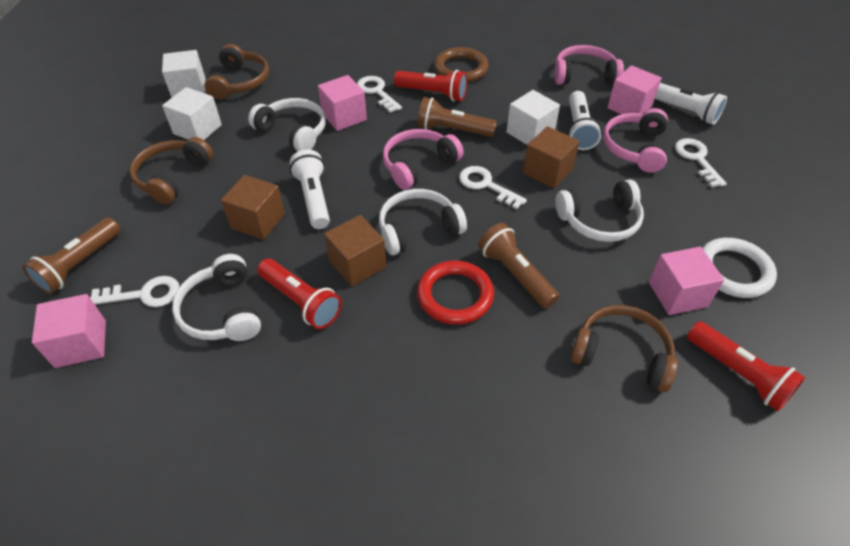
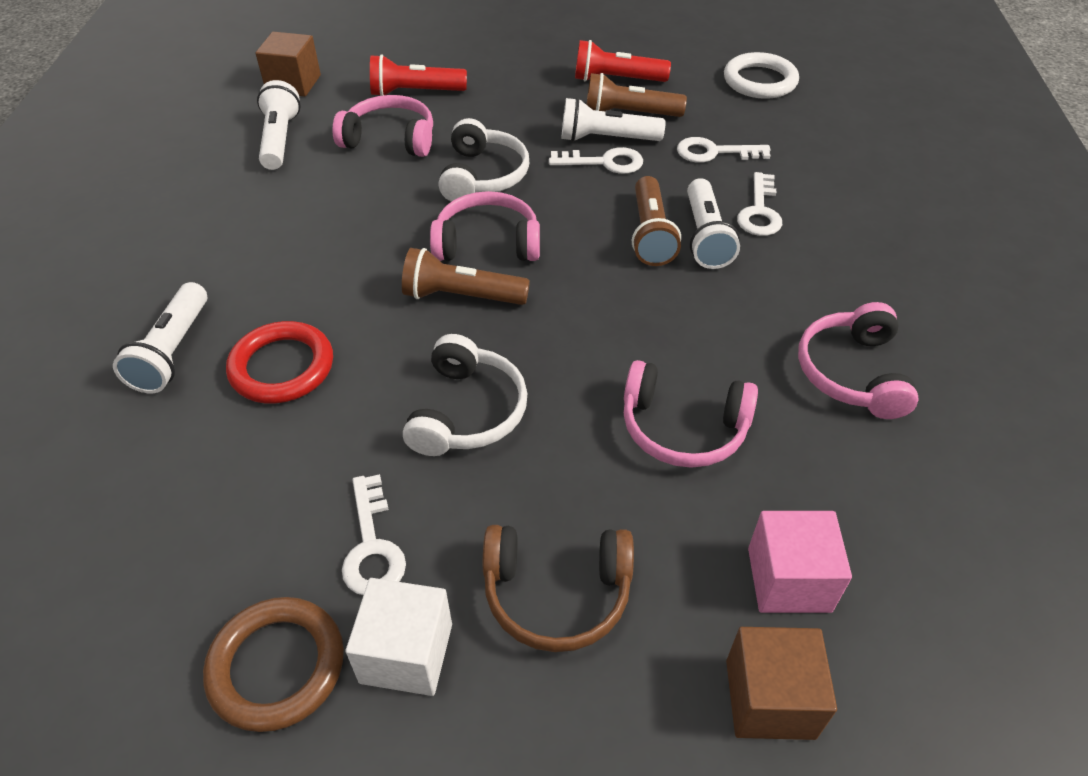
brown cube: 3 -> 2
brown headphones: 3 -> 1
pink cube: 4 -> 1
pink headphones: 3 -> 4
red flashlight: 3 -> 2
white cube: 3 -> 1
white flashlight: 3 -> 4
white headphones: 4 -> 2

